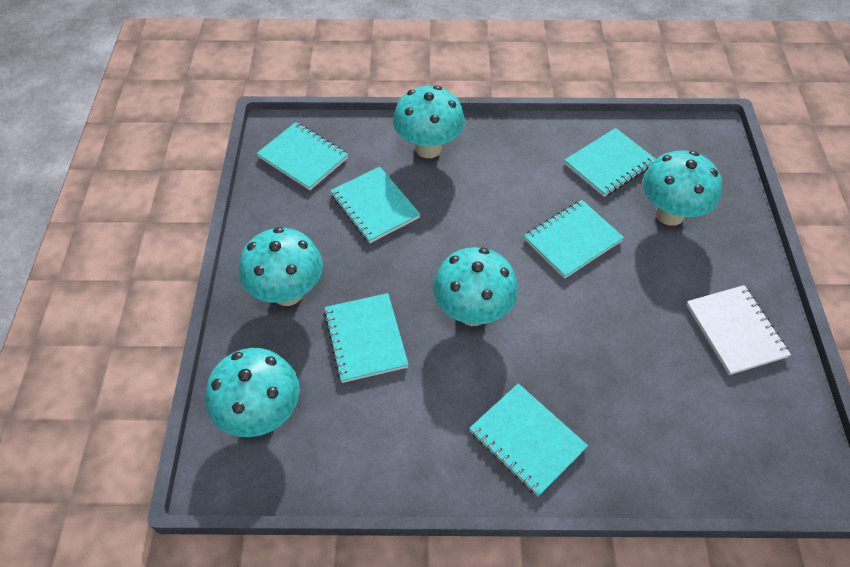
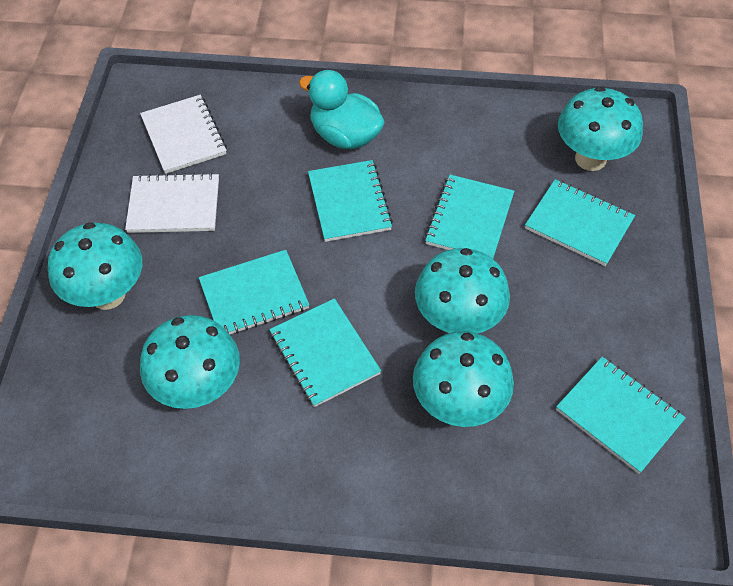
turquoise duck: 0 -> 1
white notebook: 1 -> 2

